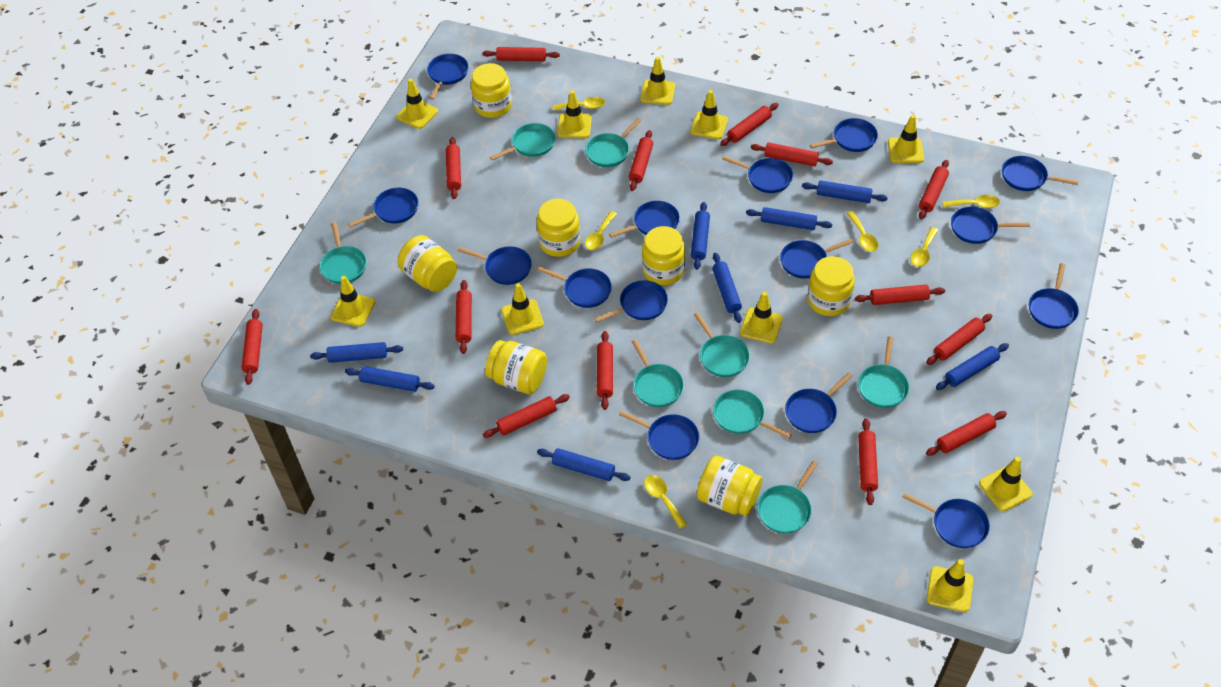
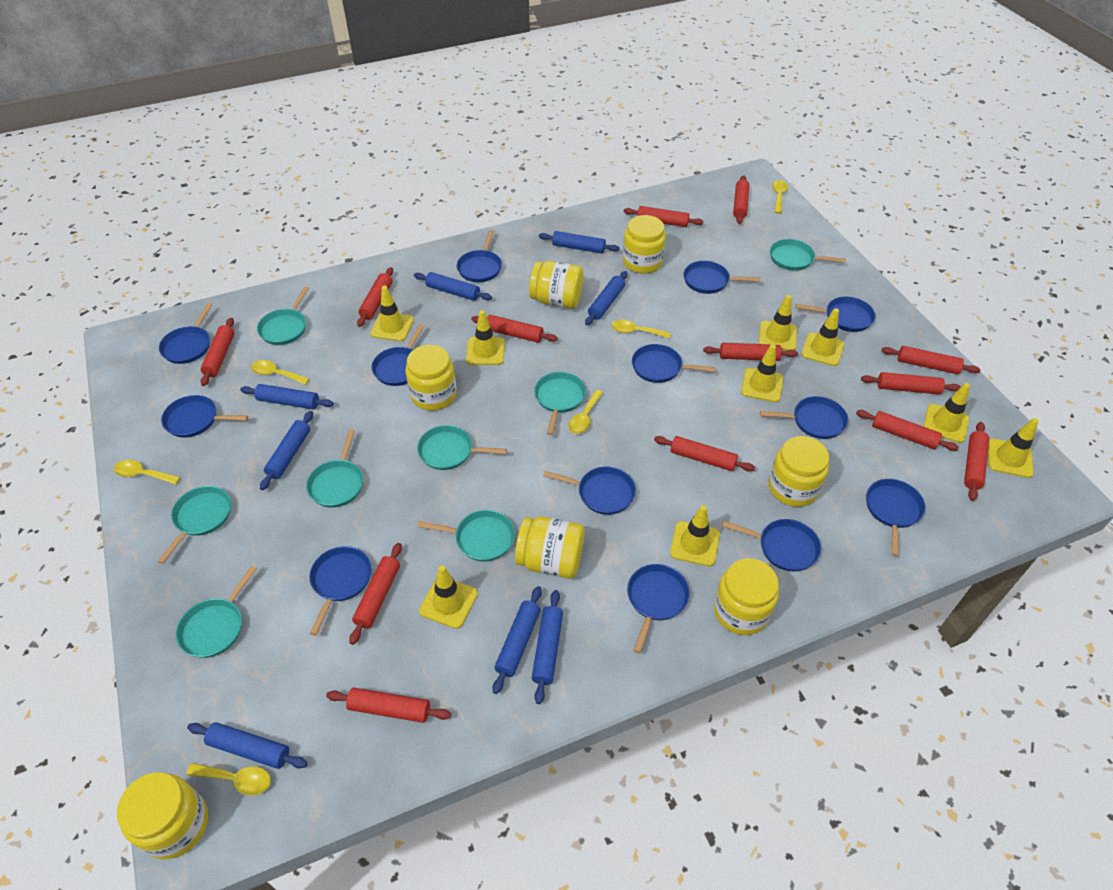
blue pan: 15 -> 13
red rolling pin: 14 -> 13
yellow traffic cone: 10 -> 9

